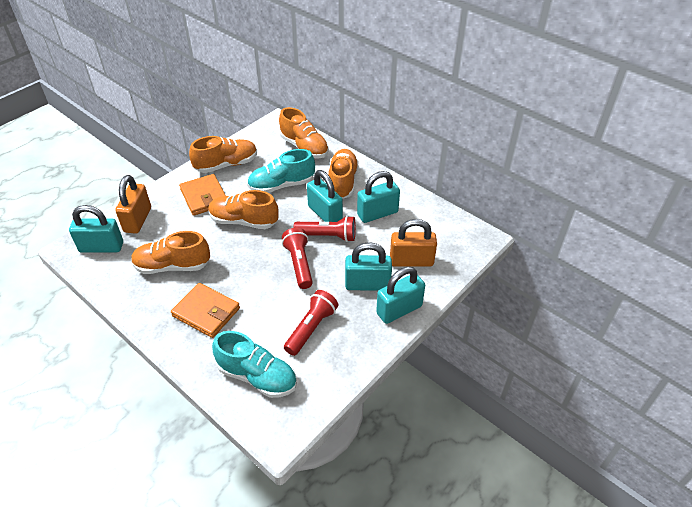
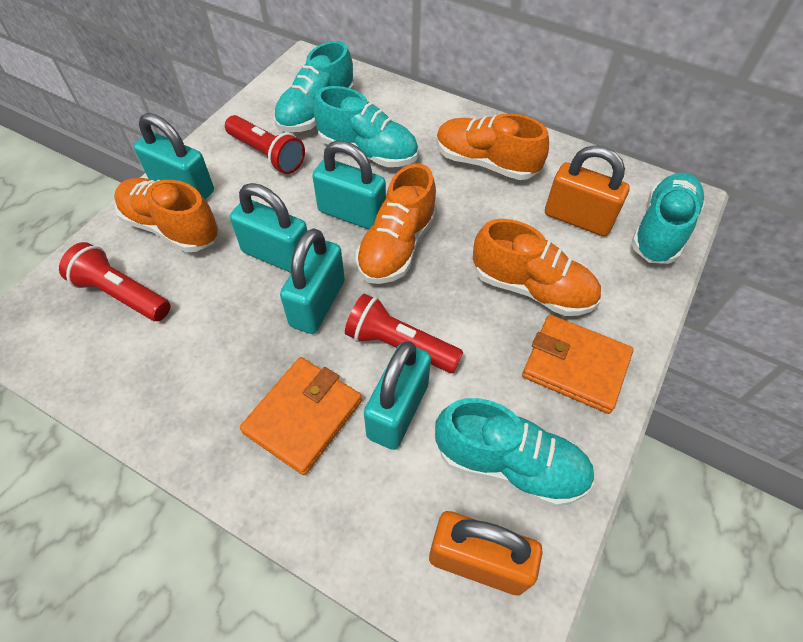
orange shoe: 5 -> 4
turquoise shoe: 2 -> 4

